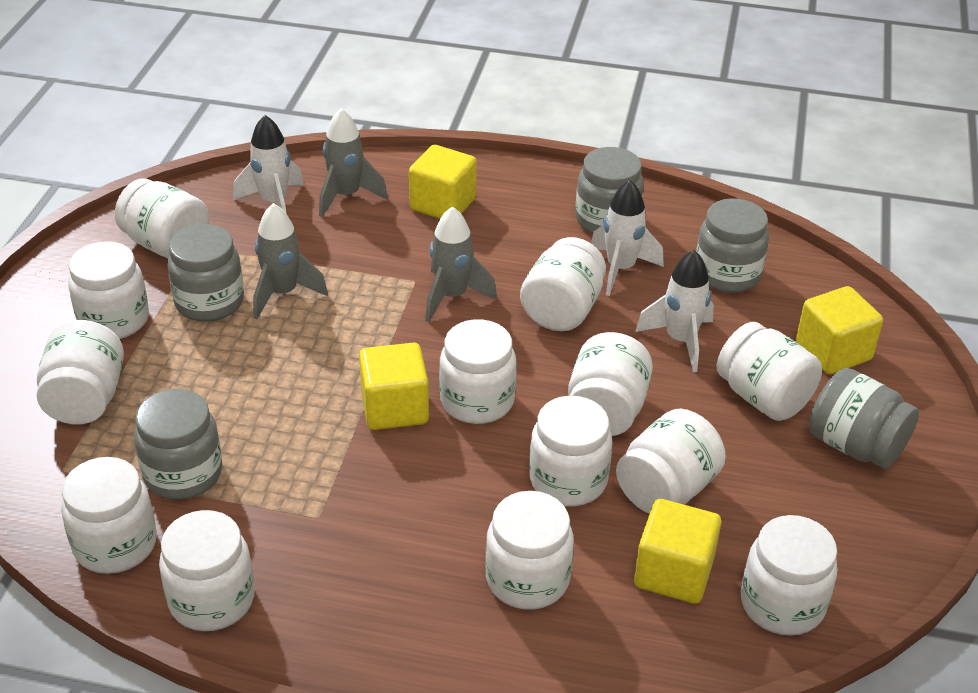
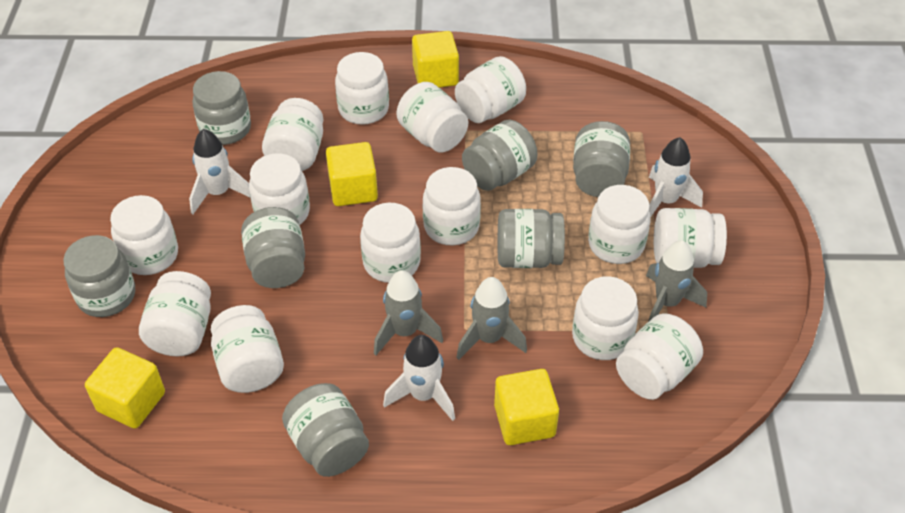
grey jar: 5 -> 7
white jar: 13 -> 14

